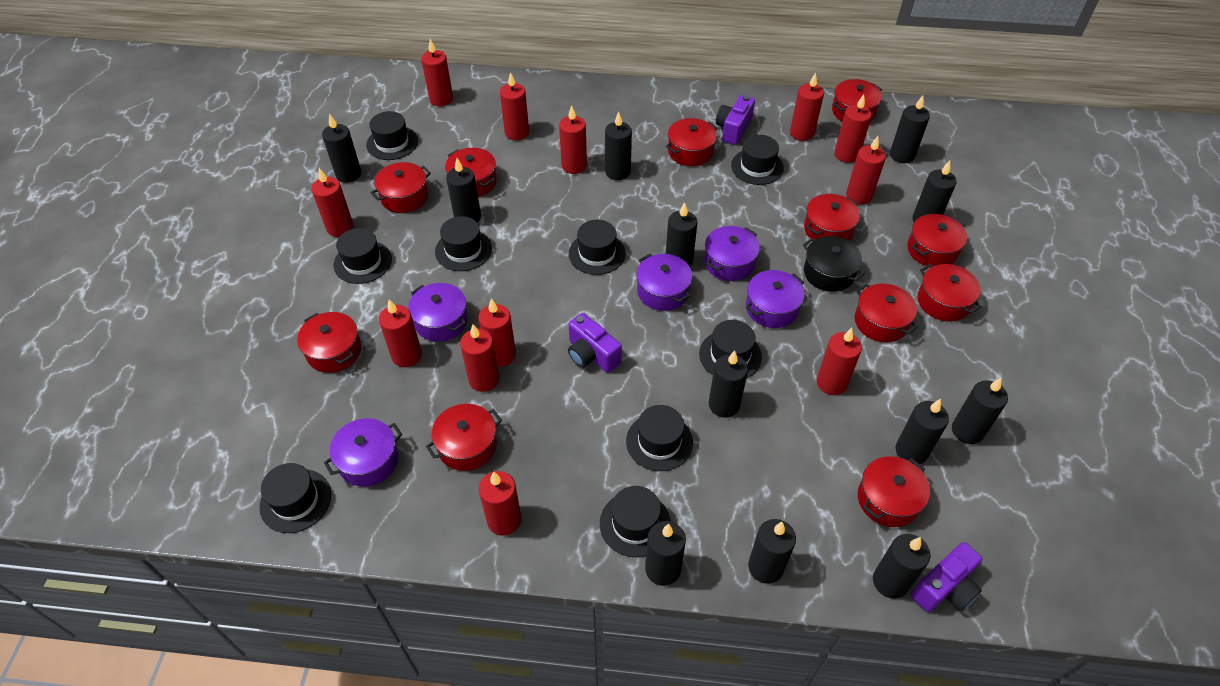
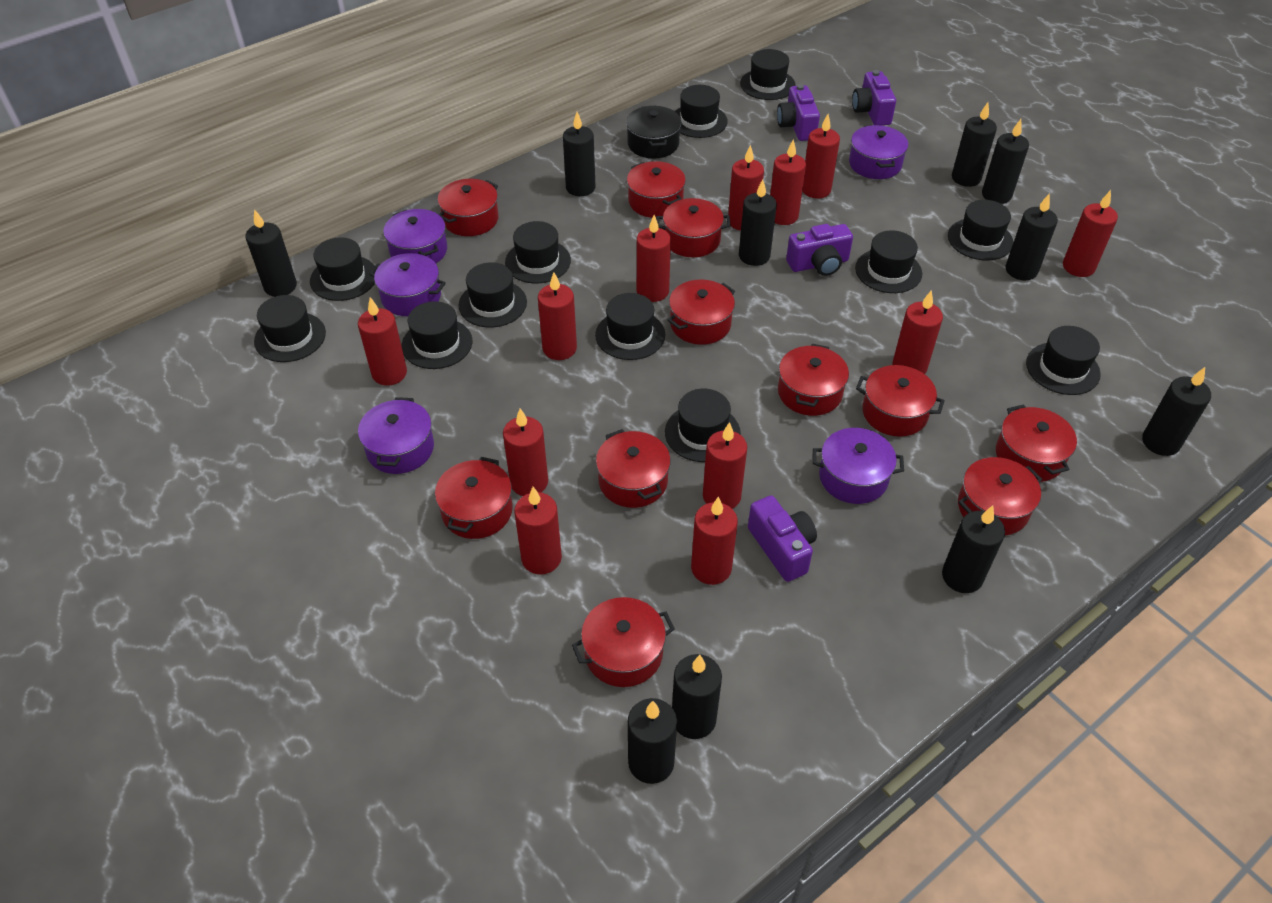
black candle: 12 -> 10
black hat: 9 -> 12
purple camera: 3 -> 4

